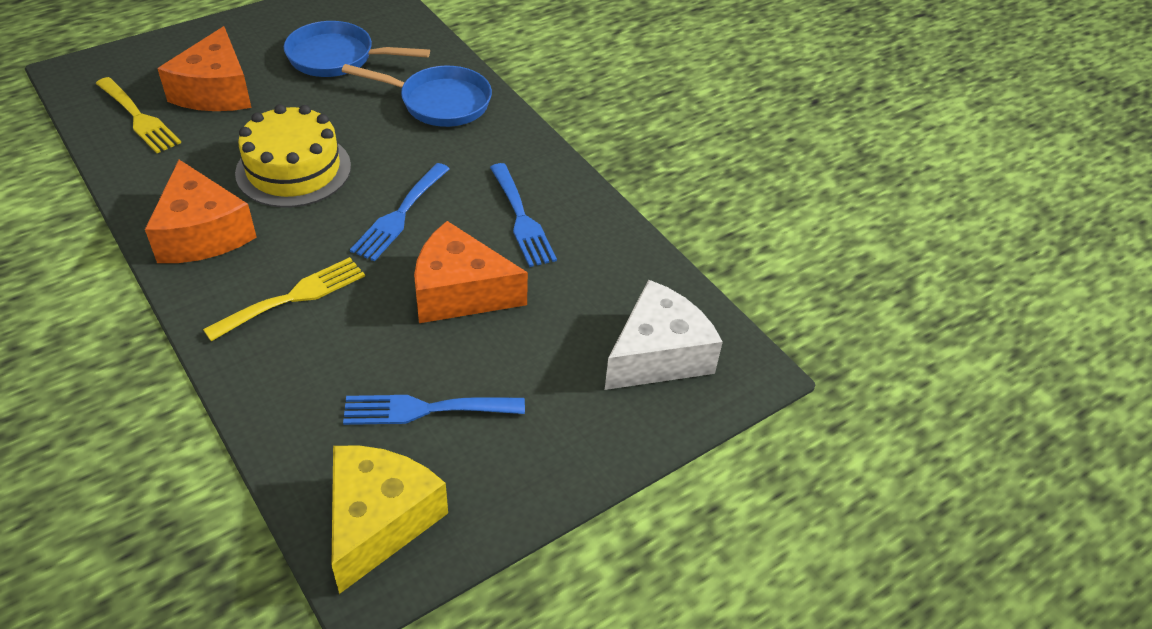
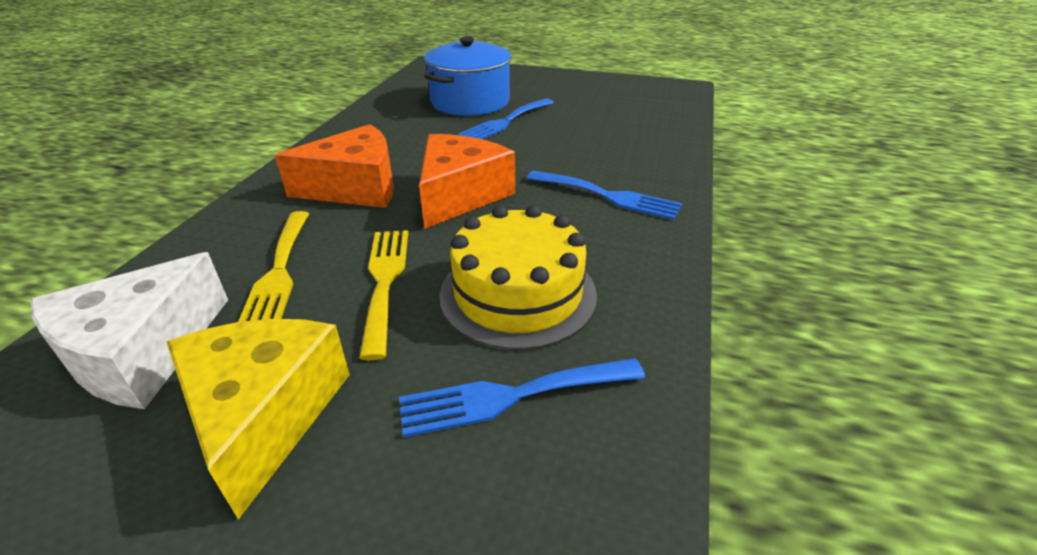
blue pan: 2 -> 0
blue pot: 0 -> 1
orange cheese: 3 -> 2

